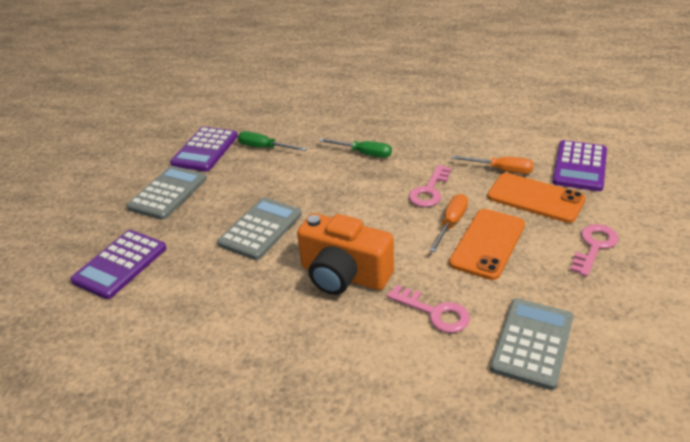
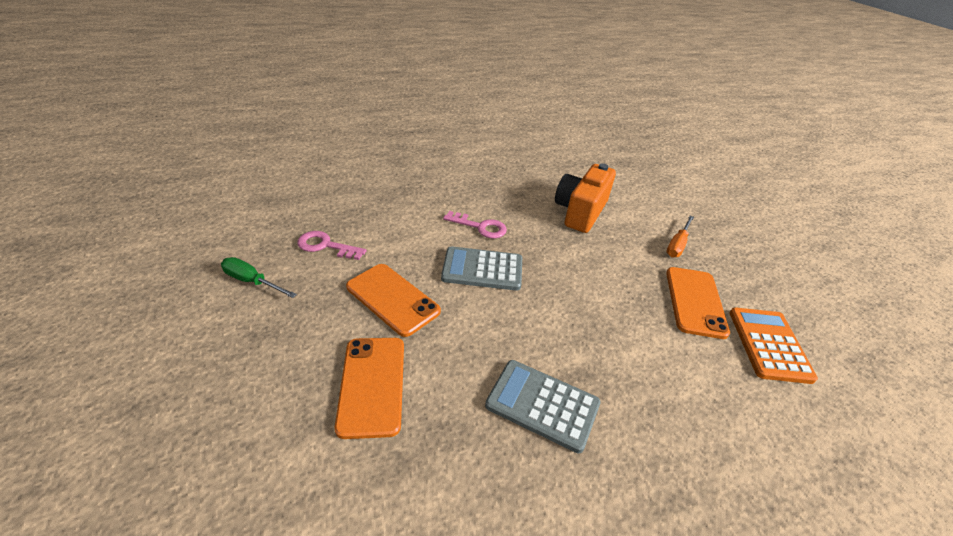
green screwdriver: 2 -> 1
grey calculator: 3 -> 2
orange calculator: 0 -> 1
orange phone: 2 -> 3
orange screwdriver: 2 -> 1
pink key: 3 -> 2
purple calculator: 3 -> 0

